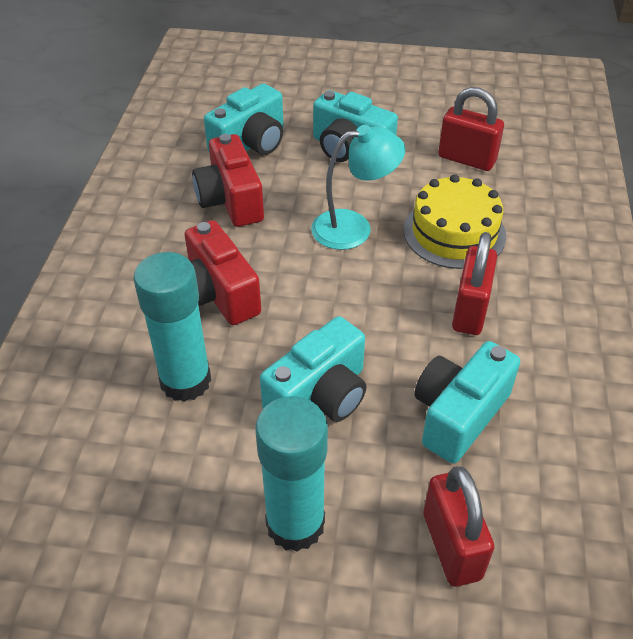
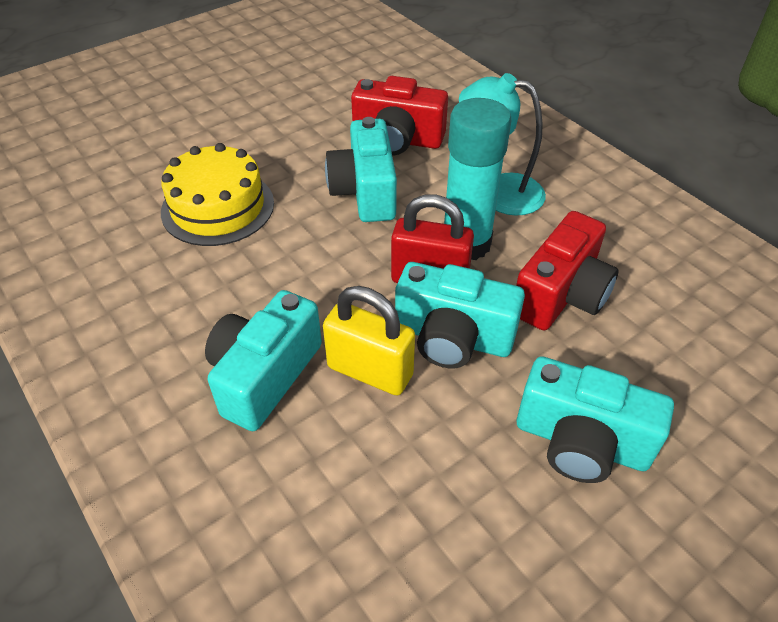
red padlock: 3 -> 1
turquoise glue stick: 2 -> 1
yellow padlock: 0 -> 1

